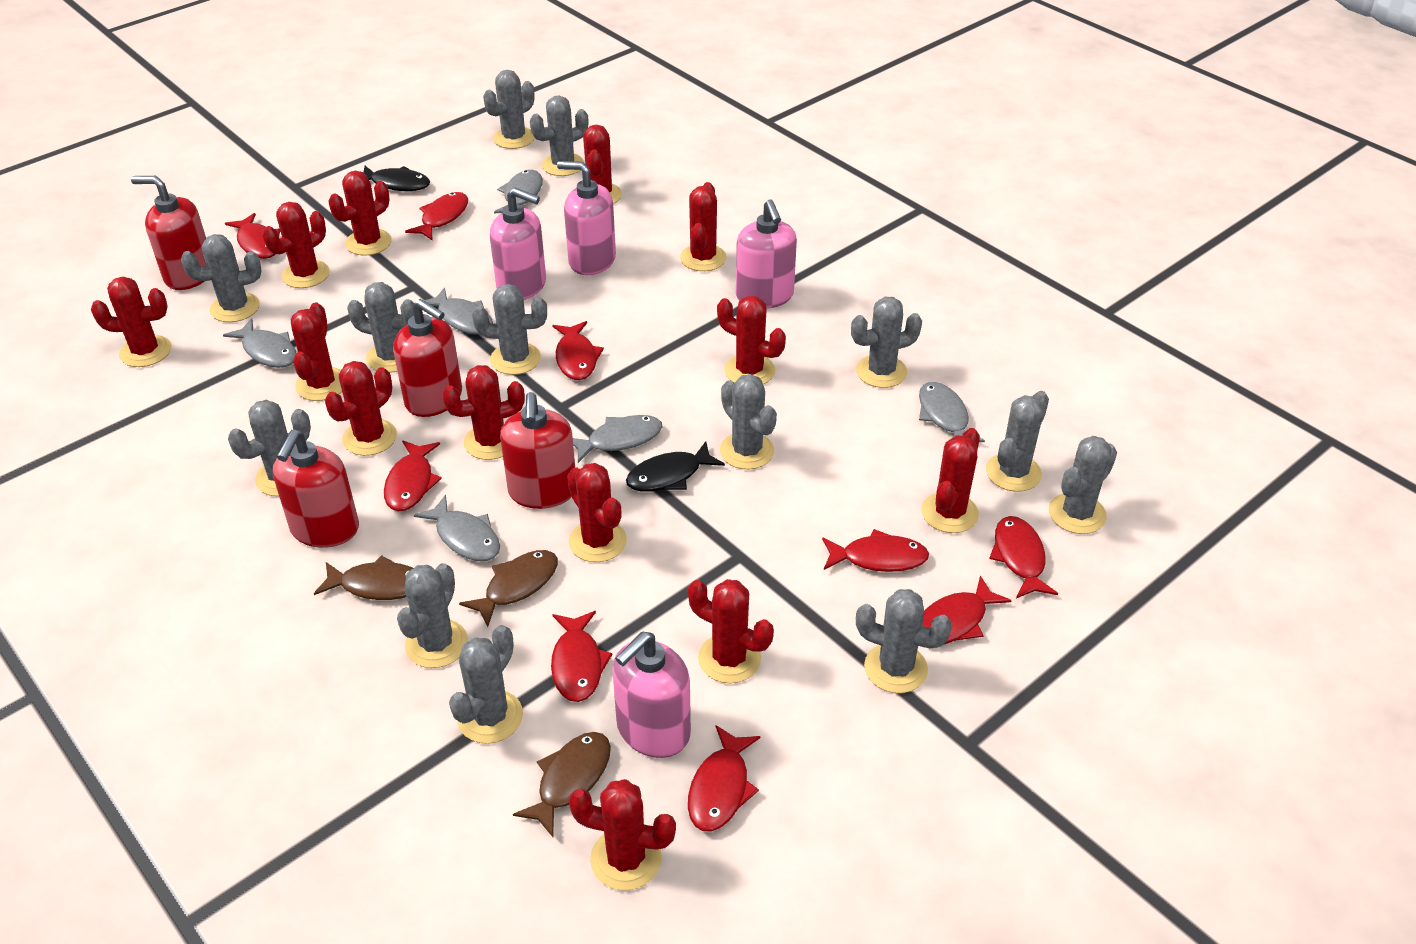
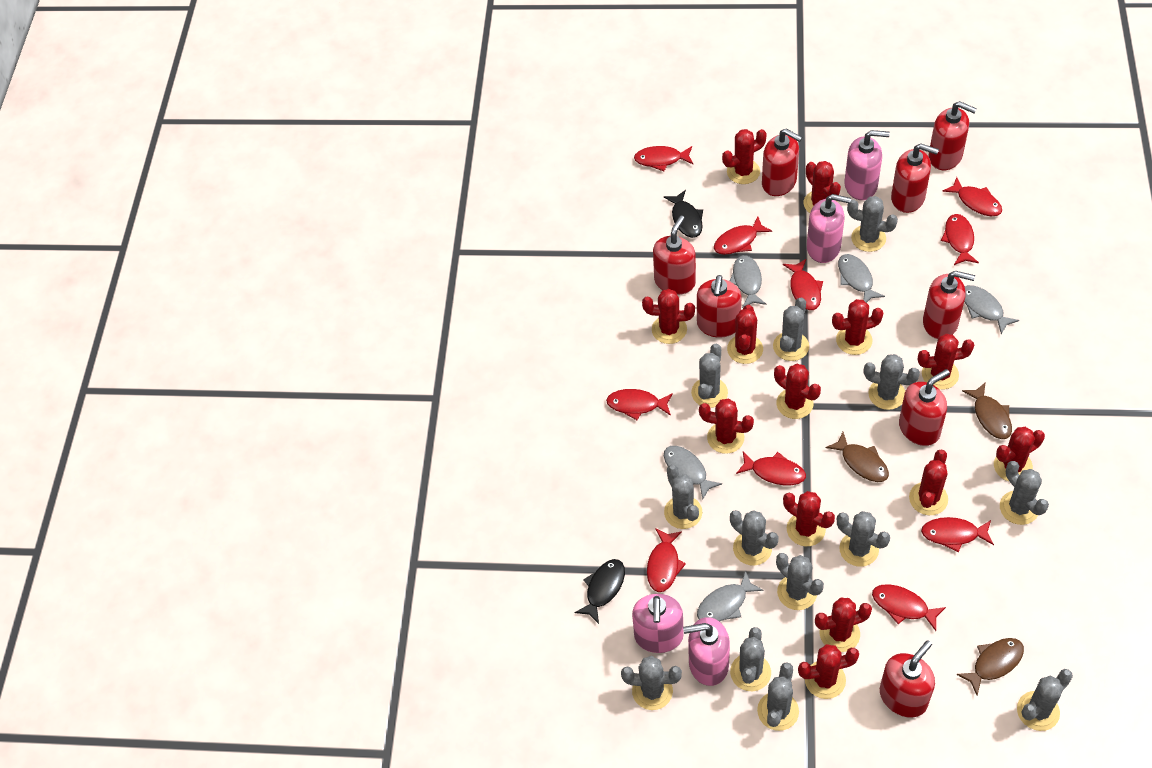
grey fish: 6 -> 5
red fish: 9 -> 10
red soap dispenser: 4 -> 8

